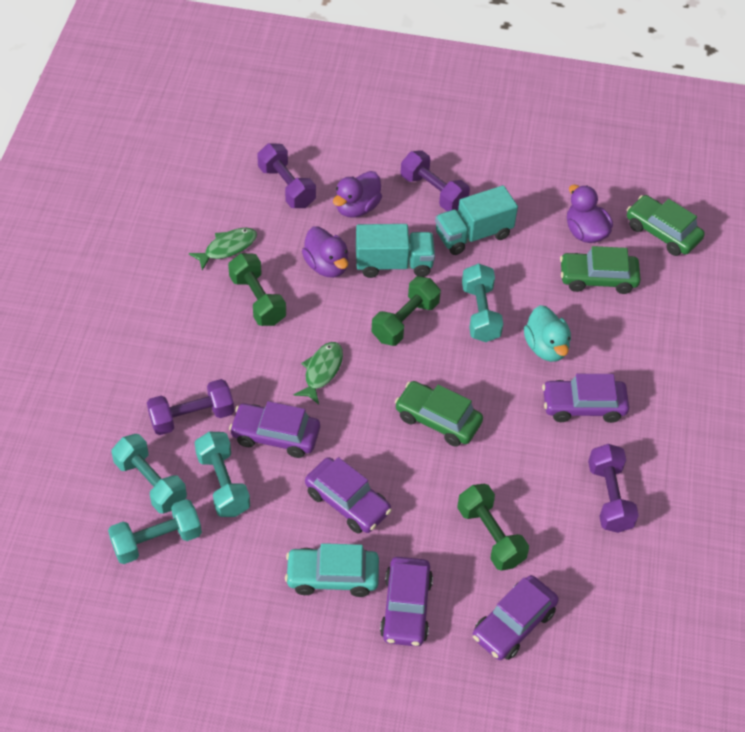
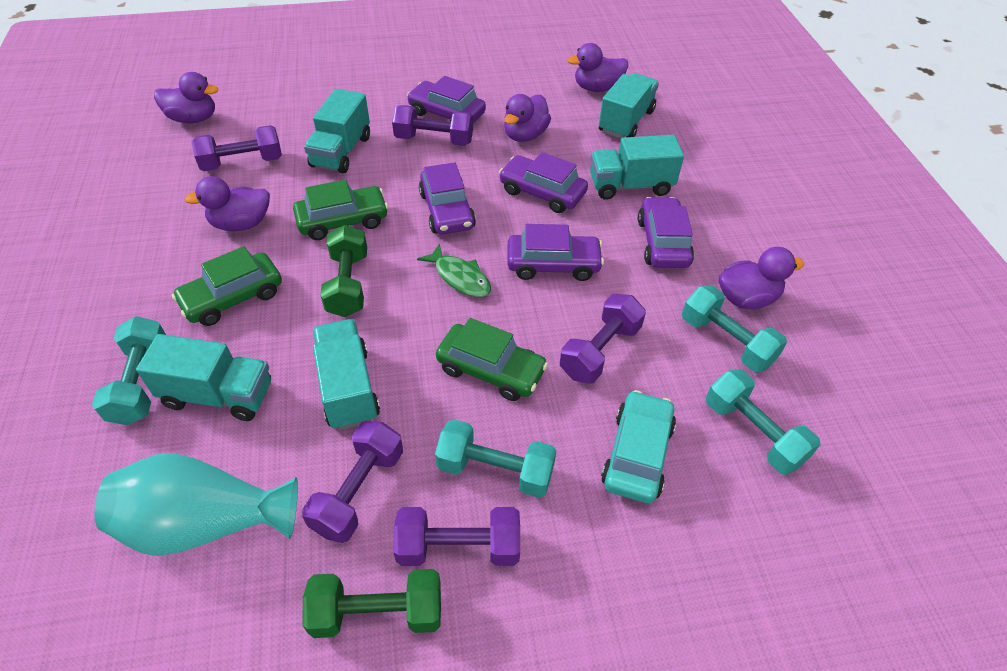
green dumbbell: 3 -> 2
green fish: 2 -> 1
purple duck: 3 -> 5
purple dumbbell: 4 -> 5
turquoise duck: 1 -> 0
turquoise truck: 2 -> 5
turquoise vase: 0 -> 1

